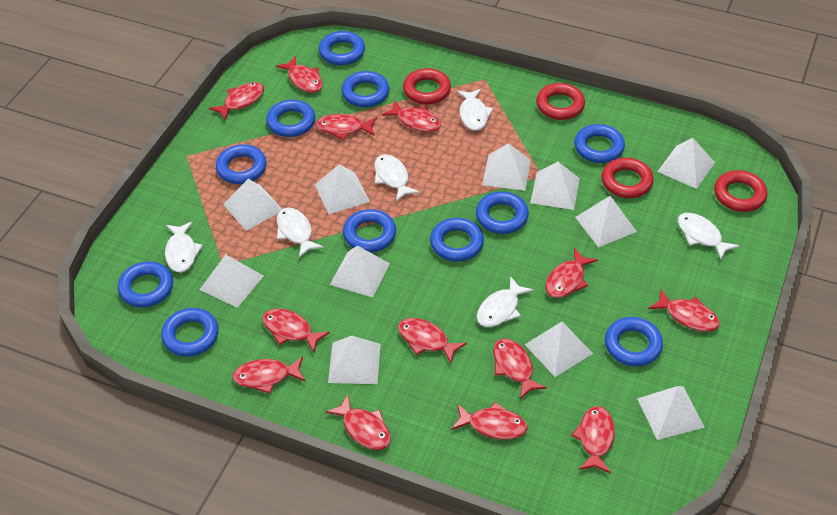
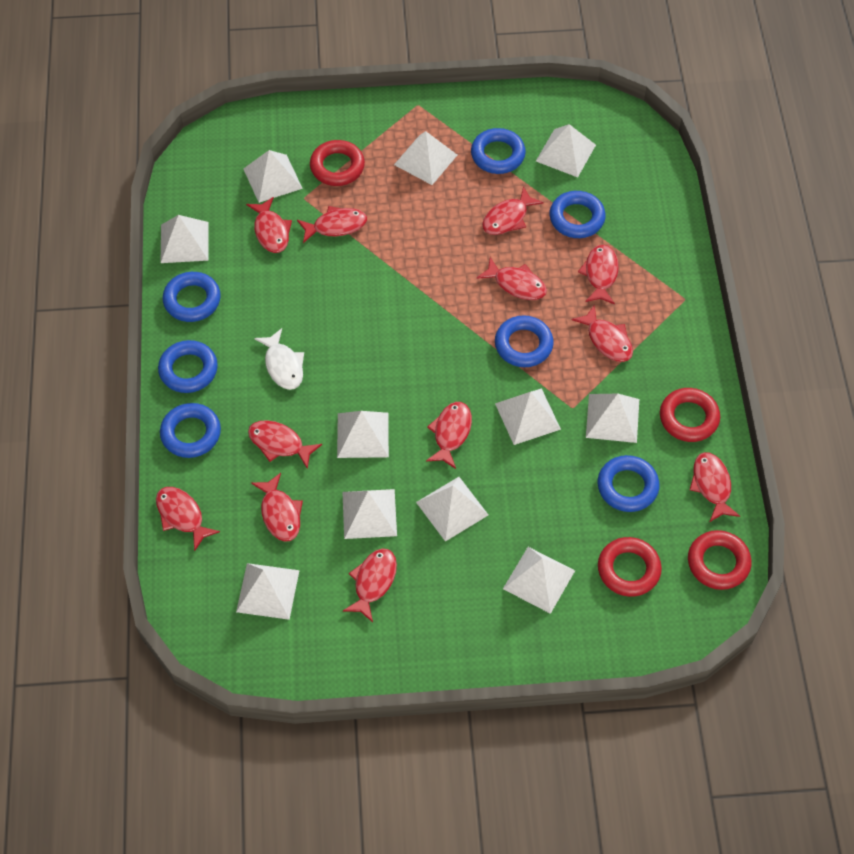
blue ring: 11 -> 7
red fish: 13 -> 12
white fish: 6 -> 1

